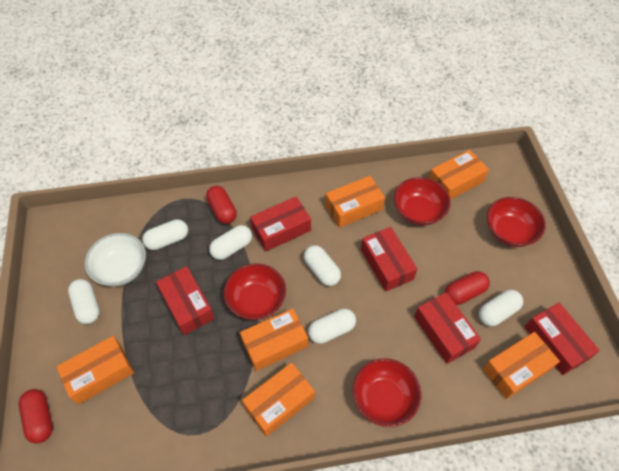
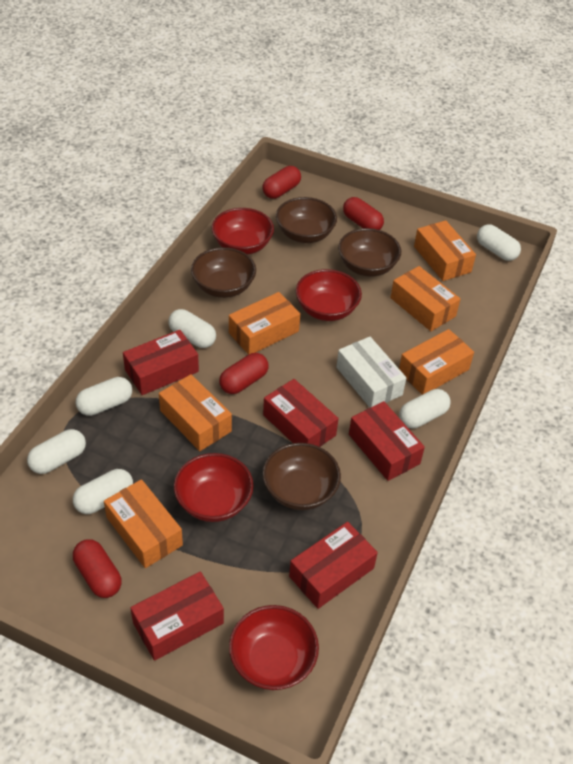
brown bowl: 0 -> 4
red capsule: 3 -> 4
white bowl: 1 -> 0
white box: 0 -> 1

